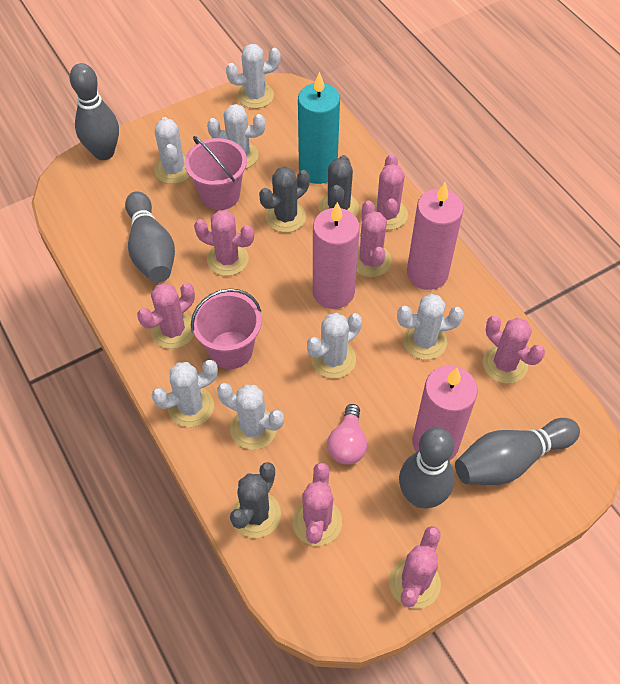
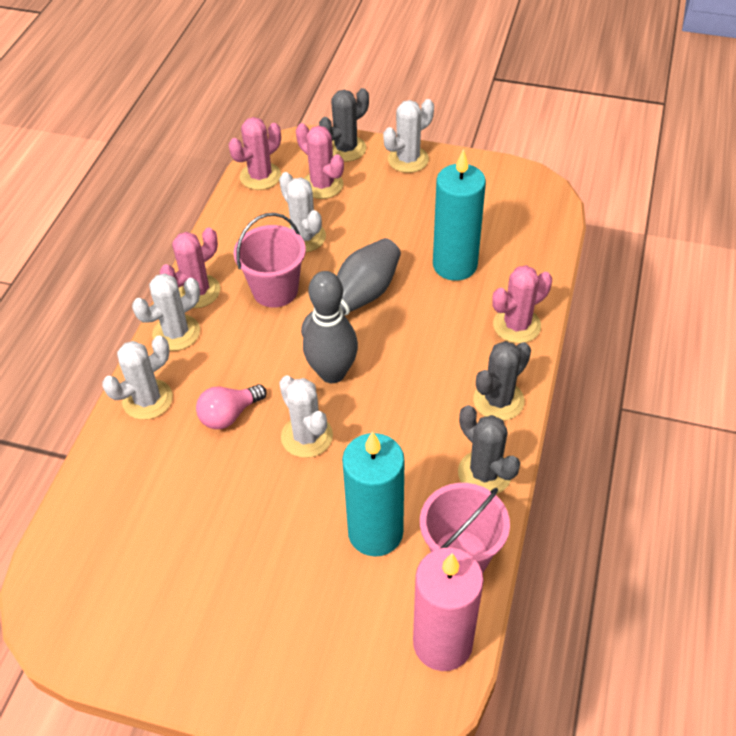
grey bowling pin: 4 -> 2
pink cactus: 7 -> 4
pink candle: 3 -> 1
turquoise candle: 1 -> 2
white cactus: 7 -> 5

